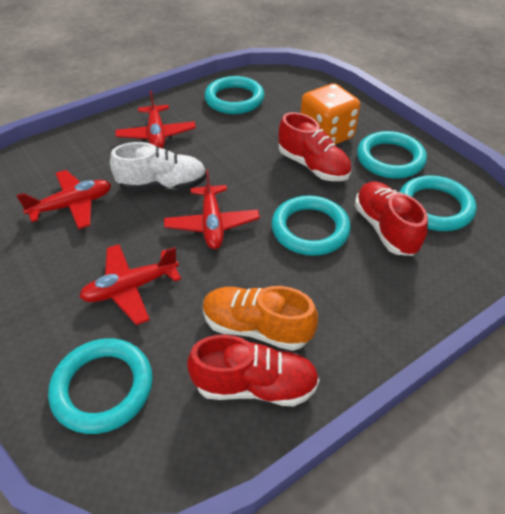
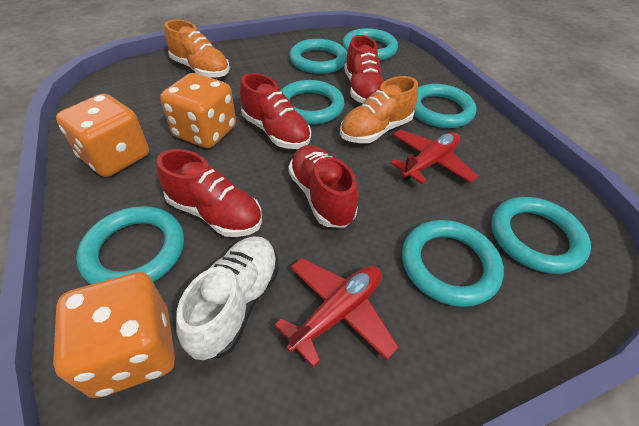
orange dice: 1 -> 3
orange shoe: 1 -> 2
red plane: 4 -> 2
red shoe: 3 -> 4
turquoise ring: 5 -> 7

